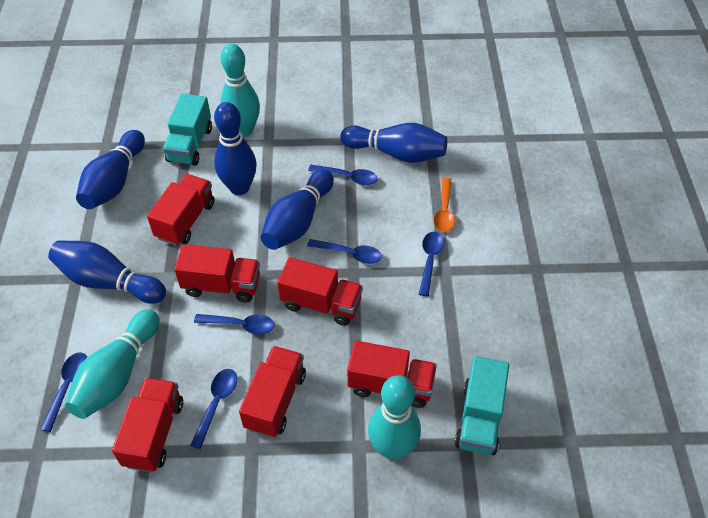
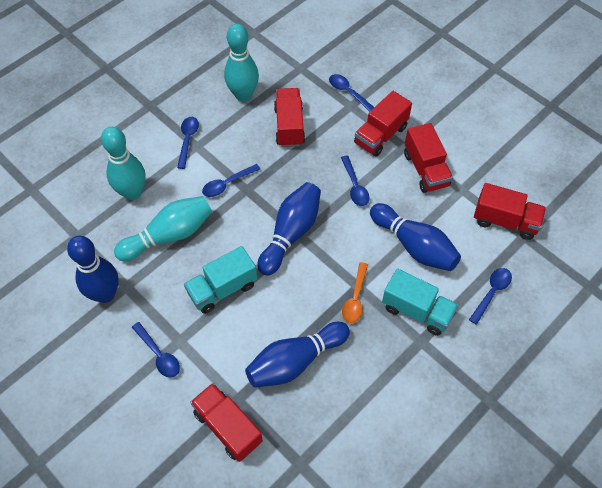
blue bowling pin: 5 -> 4
red truck: 6 -> 5

